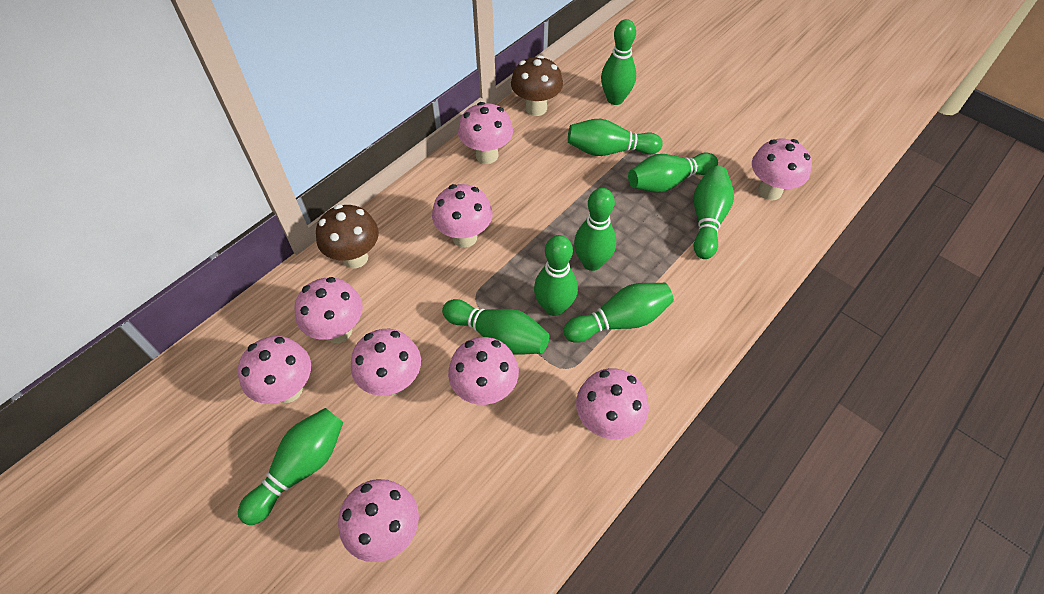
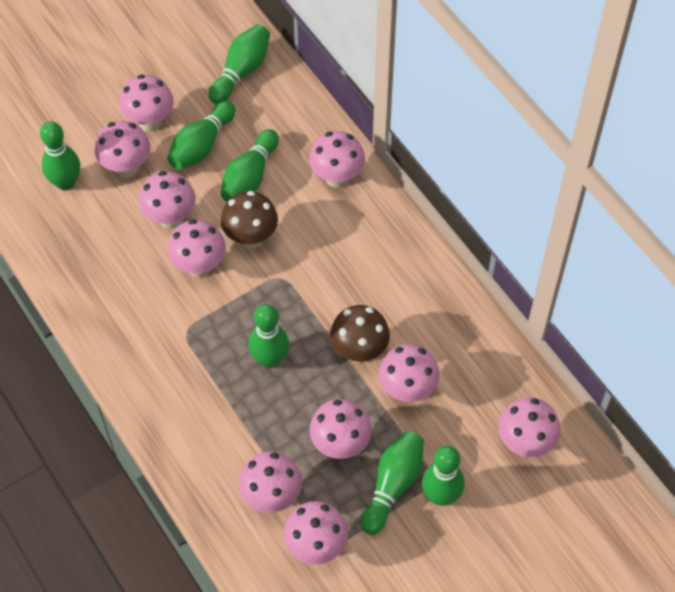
green bowling pin: 9 -> 7
pink mushroom: 9 -> 10

